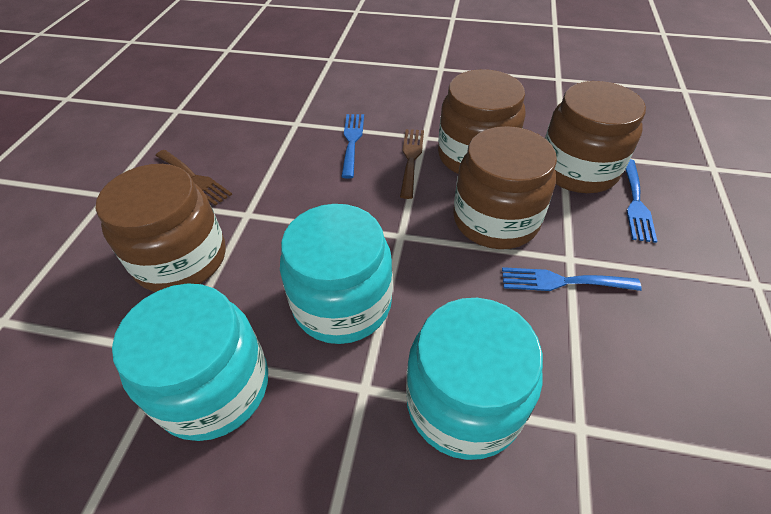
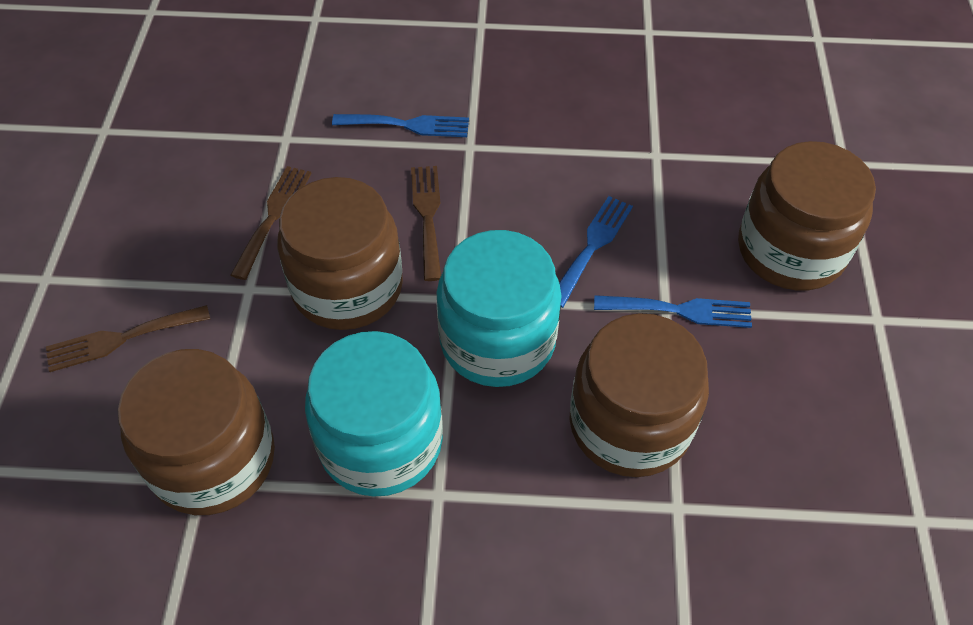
brown fork: 2 -> 3
turquoise jar: 3 -> 2

